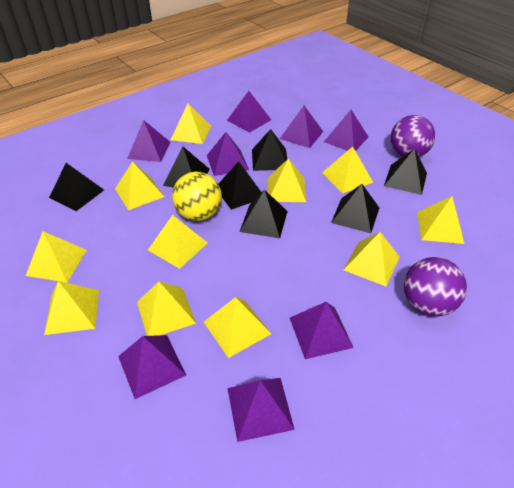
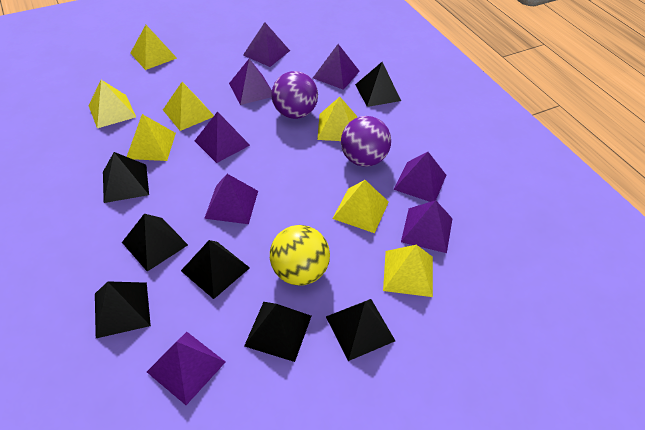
yellow pyramid: 11 -> 7

